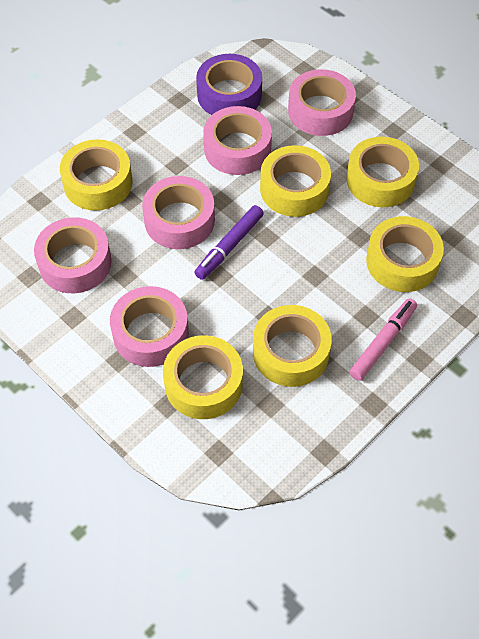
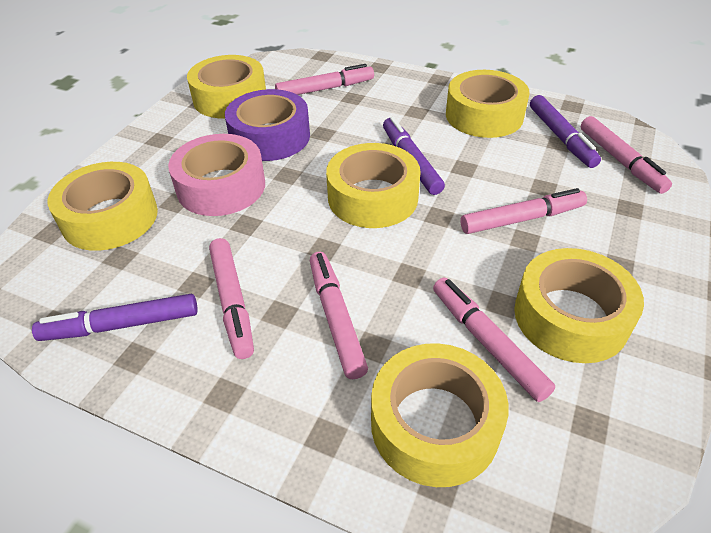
pink marker: 1 -> 6
pink tape: 5 -> 1
purple marker: 1 -> 3

